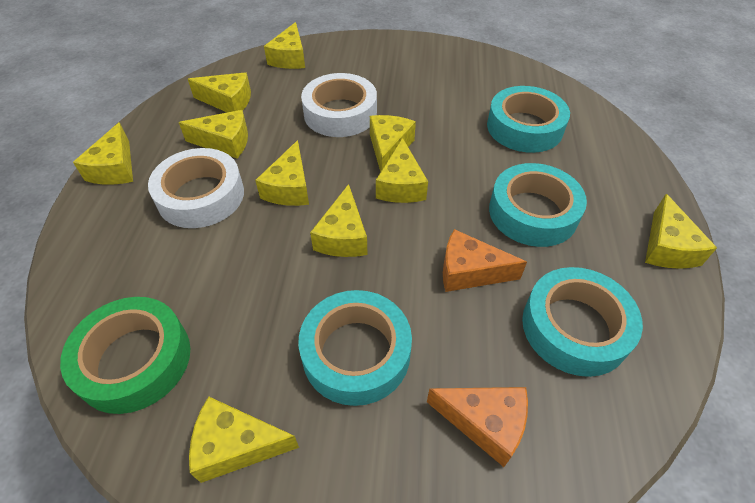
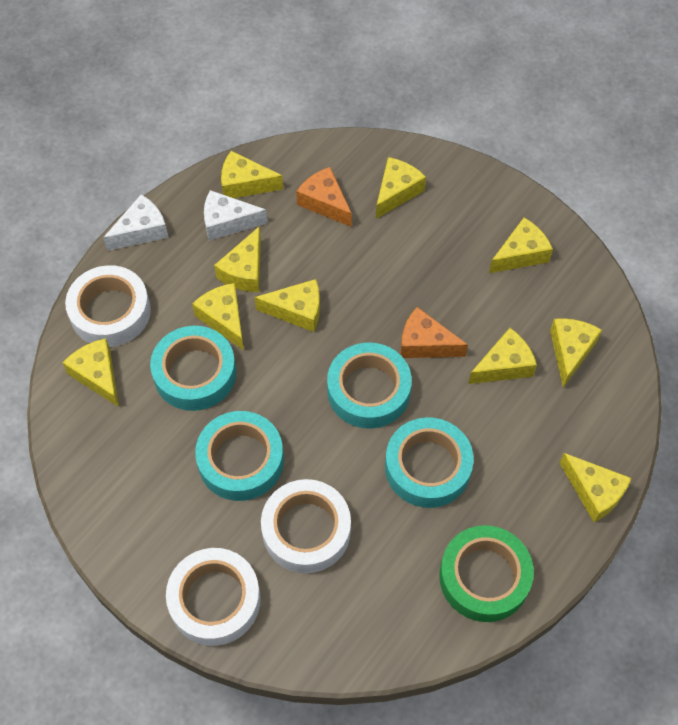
white cheese: 0 -> 2
white tape: 2 -> 3

